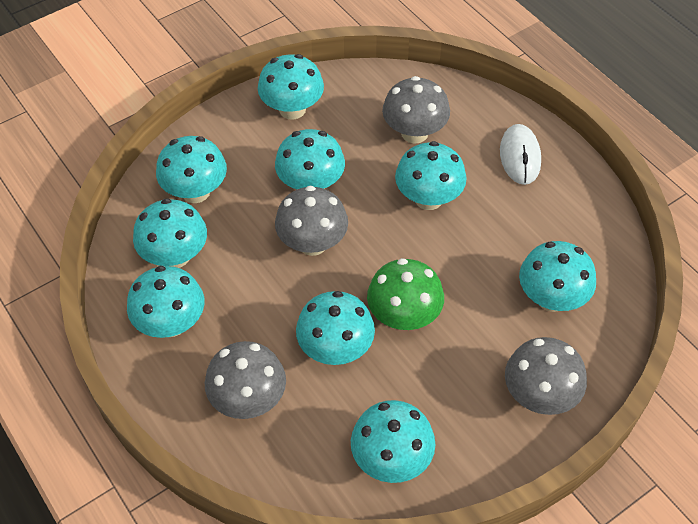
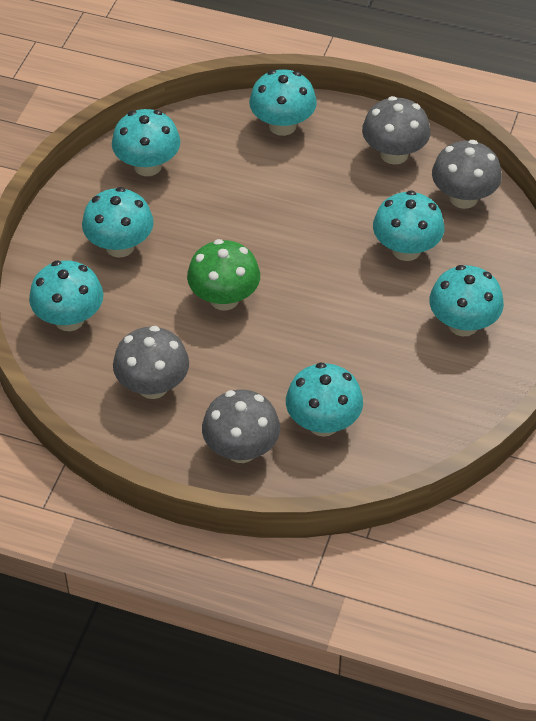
turquoise mushroom: 9 -> 7
white mouse: 1 -> 0

